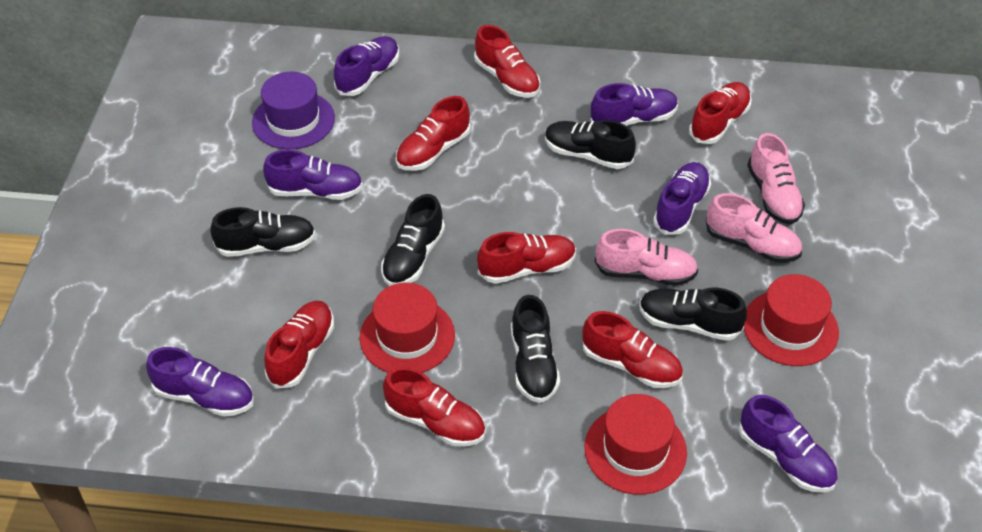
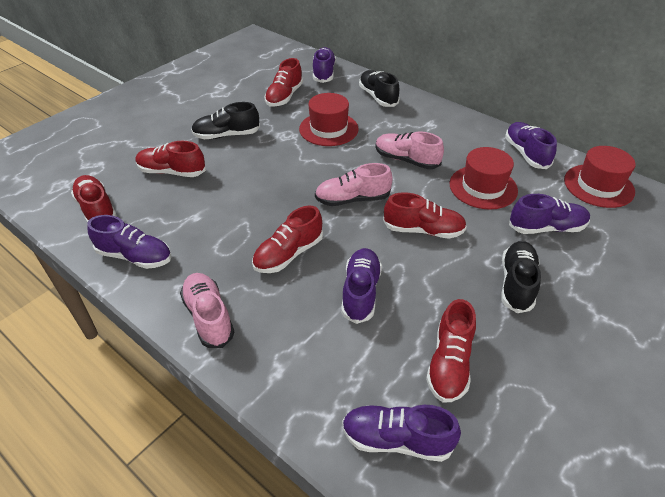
black shoe: 5 -> 3
purple hat: 1 -> 0
red shoe: 7 -> 6

